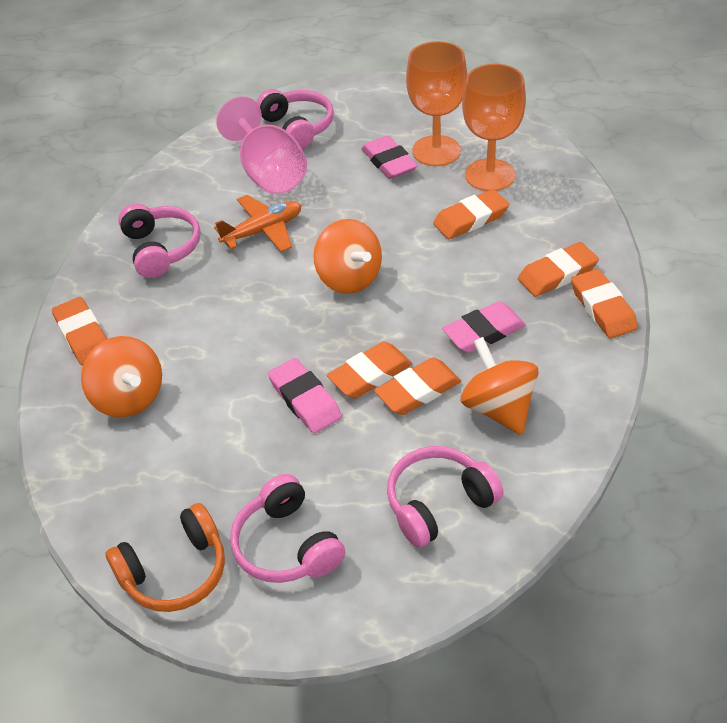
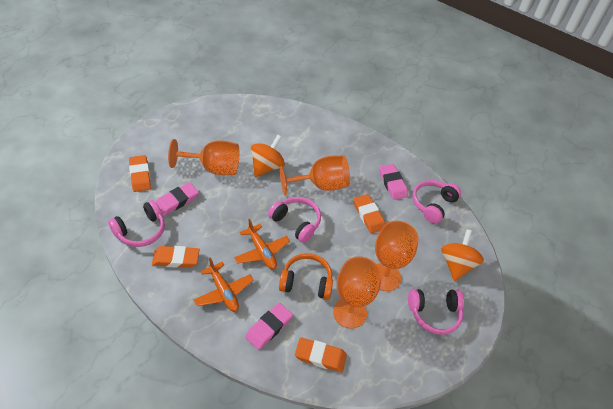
orange eraser: 6 -> 4
orange goblet: 2 -> 4
orange plane: 1 -> 2
orange spinning top: 3 -> 2
pink goblet: 1 -> 0

